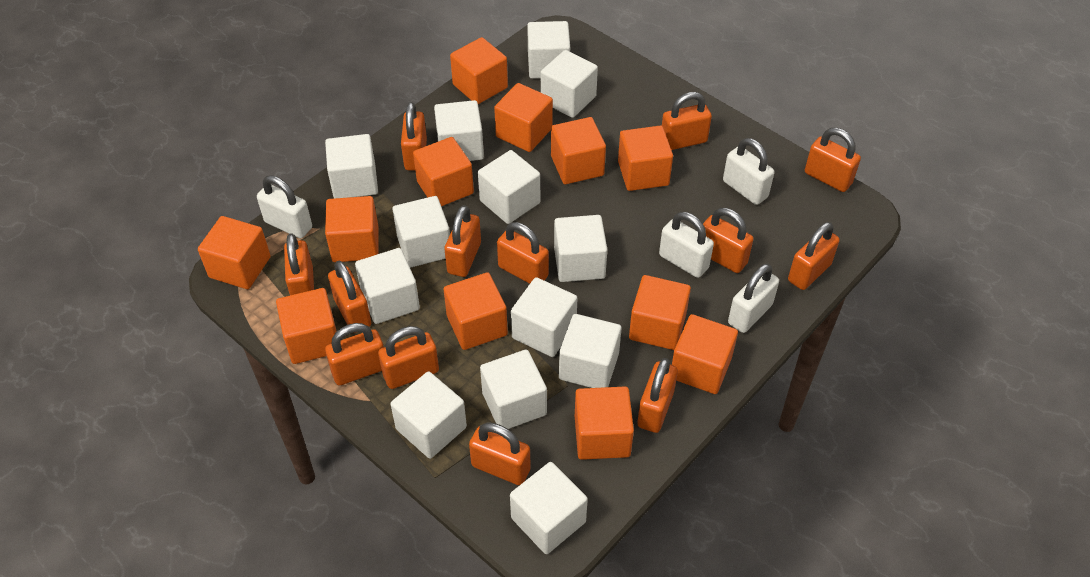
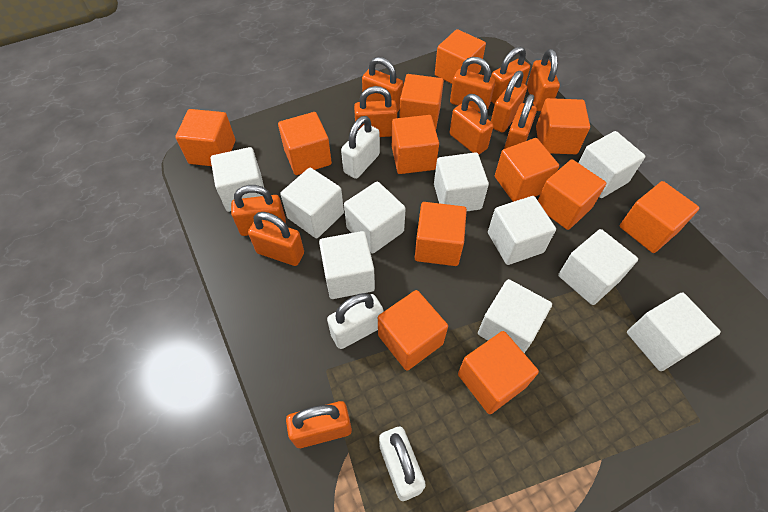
orange padlock: 13 -> 11
white cube: 13 -> 10
white padlock: 4 -> 3

